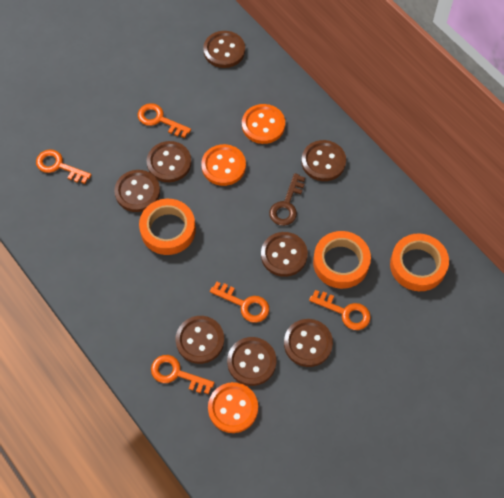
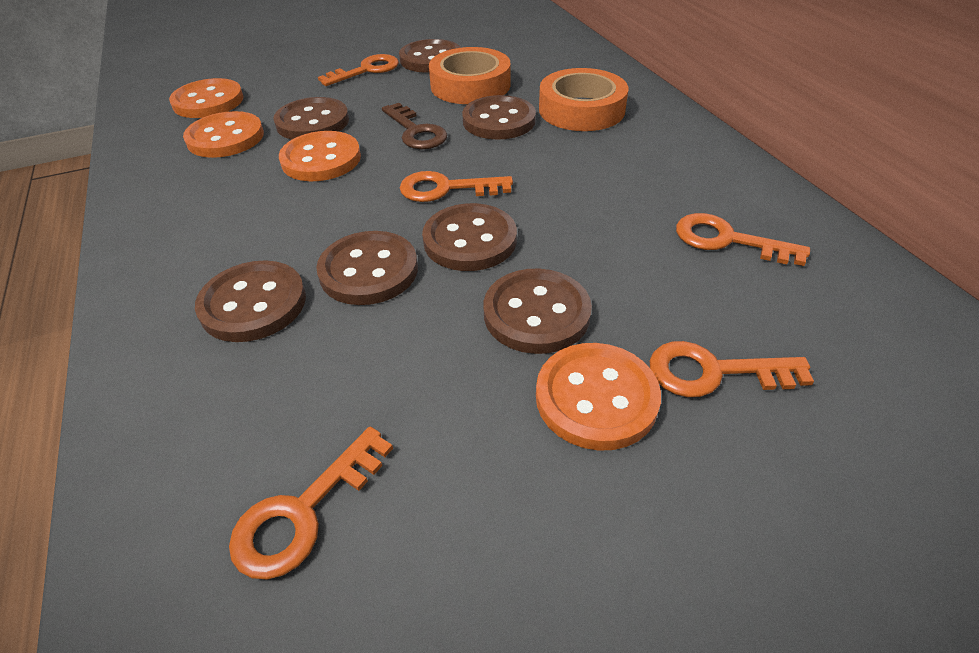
brown button: 8 -> 7
orange button: 3 -> 4
orange tape: 3 -> 2

